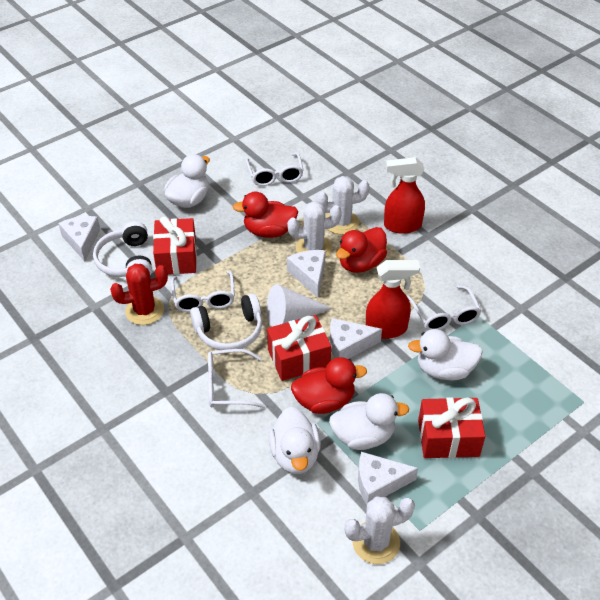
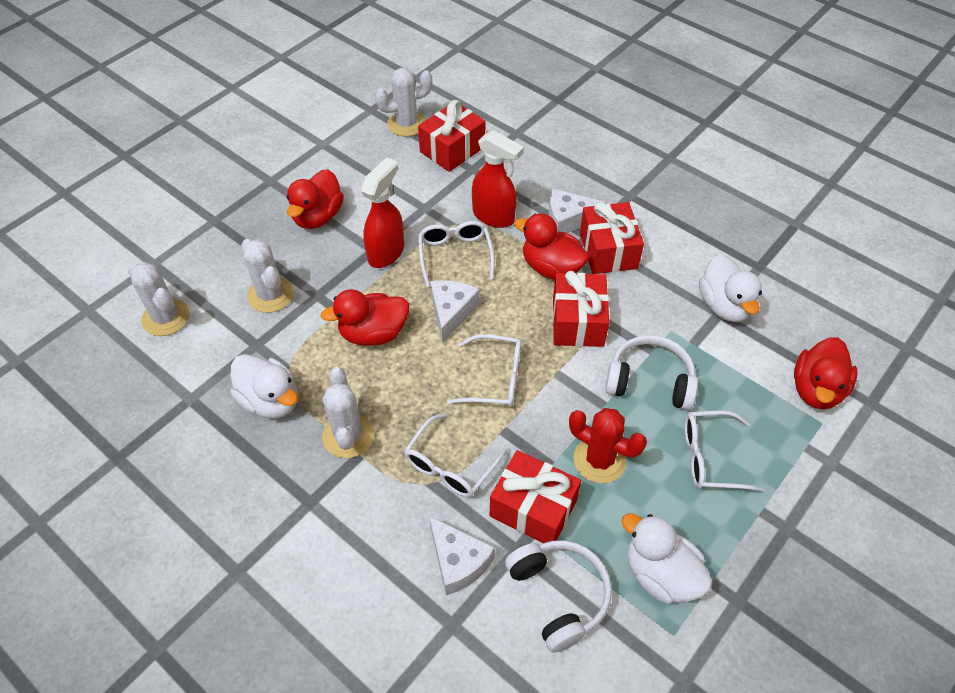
red duck: 3 -> 4
red gift: 3 -> 4
white cactus: 3 -> 4
white cheese: 4 -> 3
white cone: 1 -> 0
white duck: 4 -> 3

